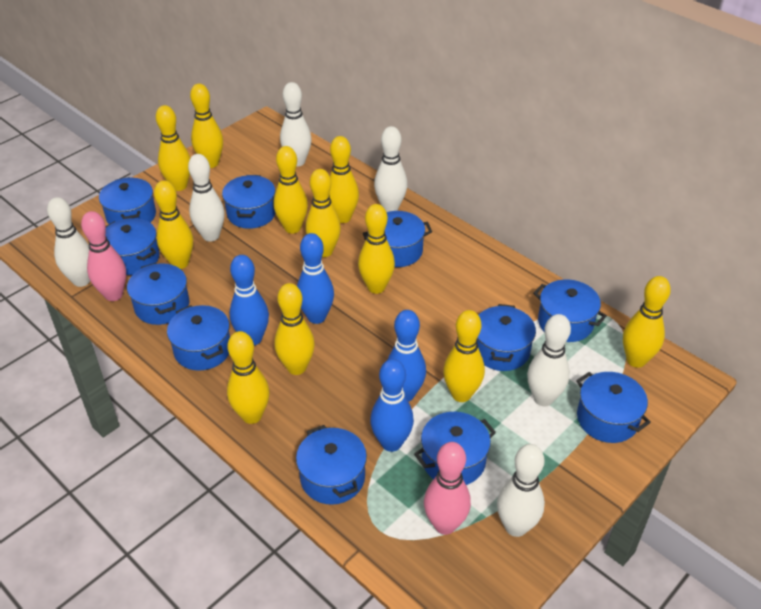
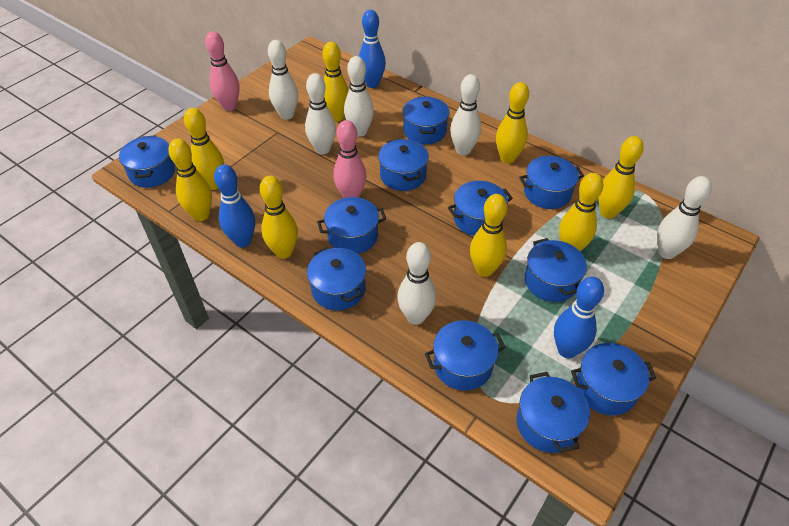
blue bowling pin: 4 -> 3
yellow bowling pin: 11 -> 8

